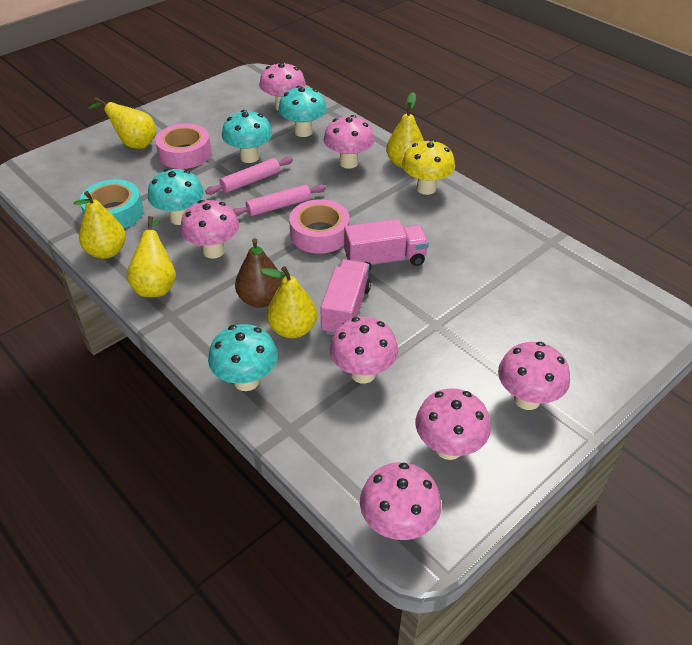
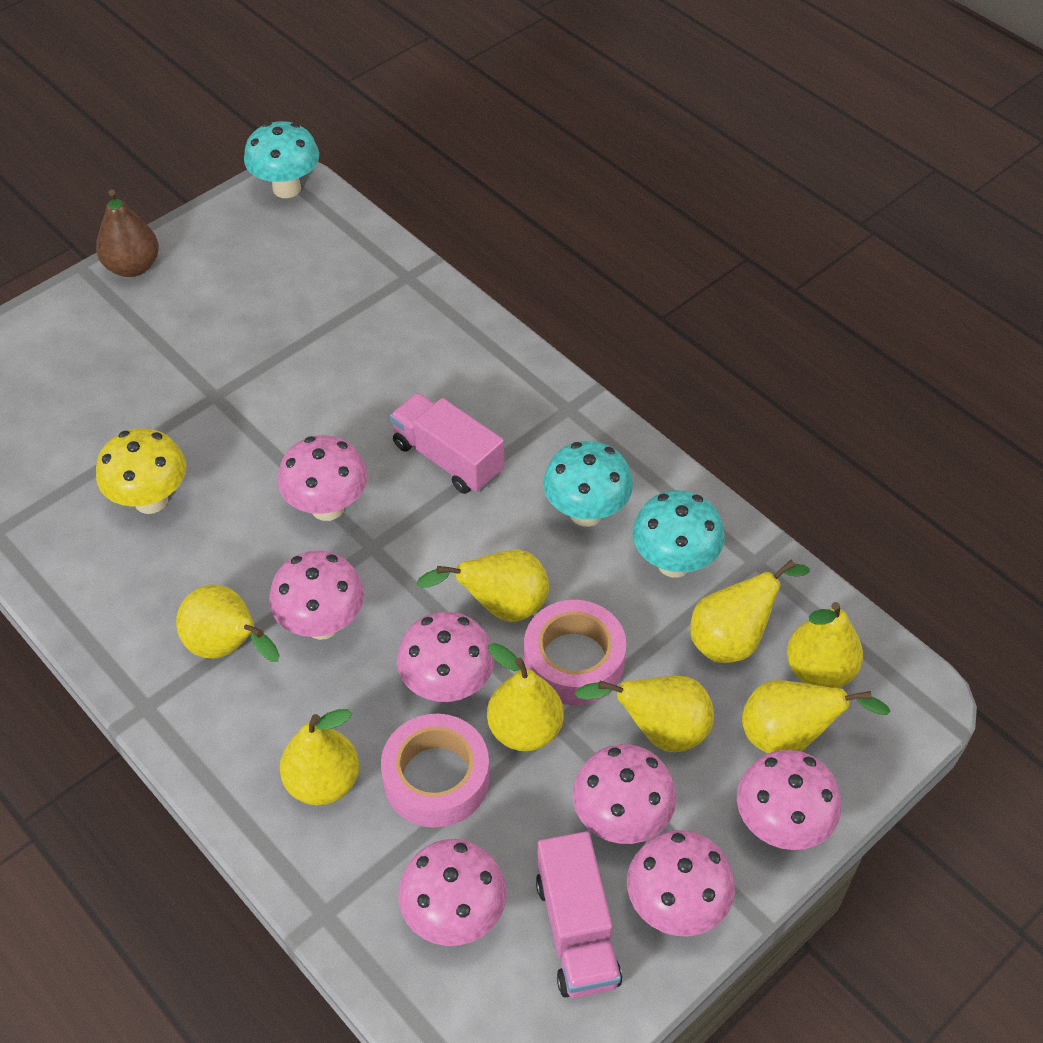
pink rolling pin: 2 -> 0
turquoise mushroom: 4 -> 3
turquoise tape: 1 -> 0
yellow pear: 5 -> 8

